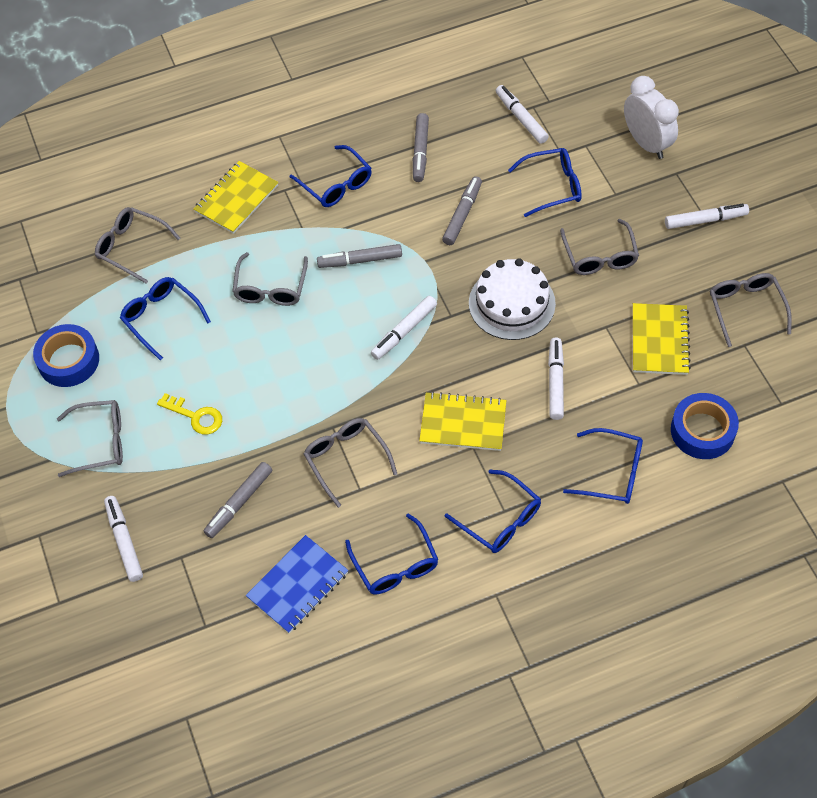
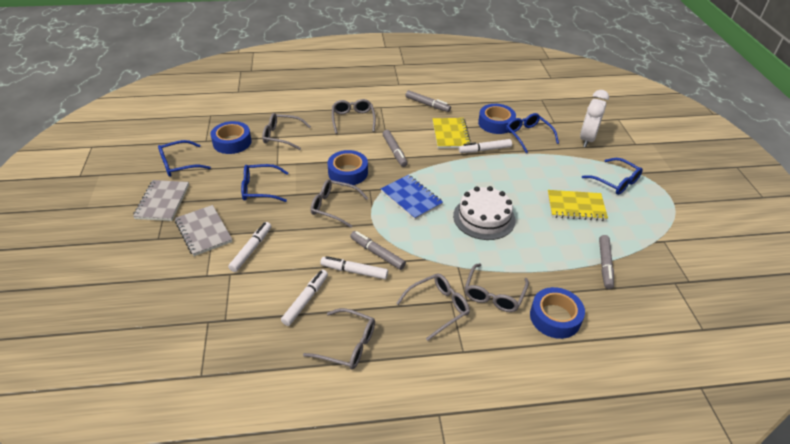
blue glasses: 6 -> 4
blue tape: 2 -> 4
grey notebook: 0 -> 2
white marker: 5 -> 4
yellow key: 1 -> 0
yellow notebook: 3 -> 2

